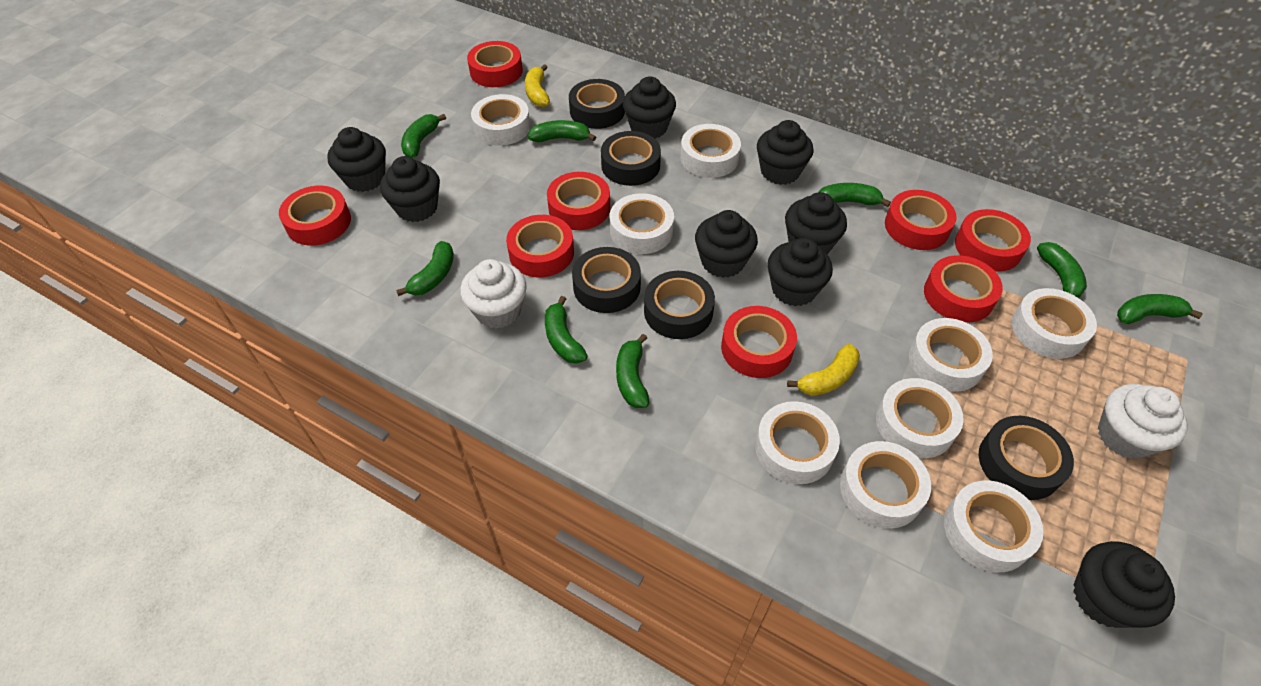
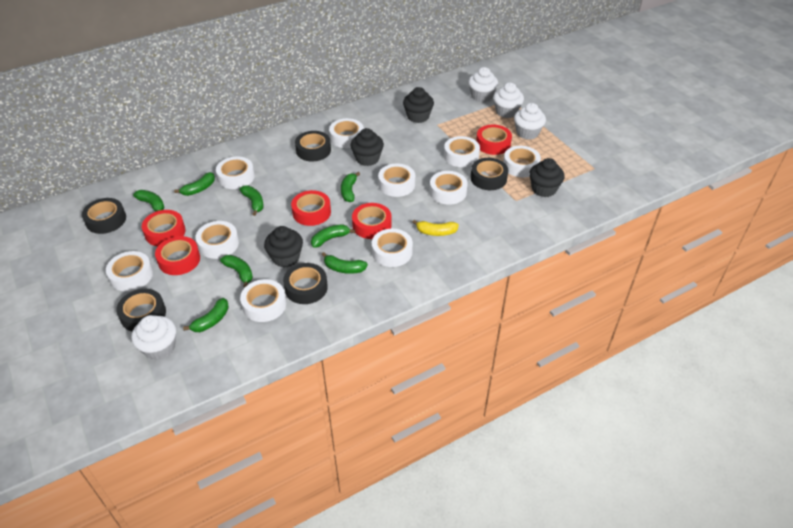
black cupcake: 8 -> 4
red tape: 8 -> 5
white cupcake: 2 -> 4
white tape: 9 -> 10
yellow banana: 2 -> 1

